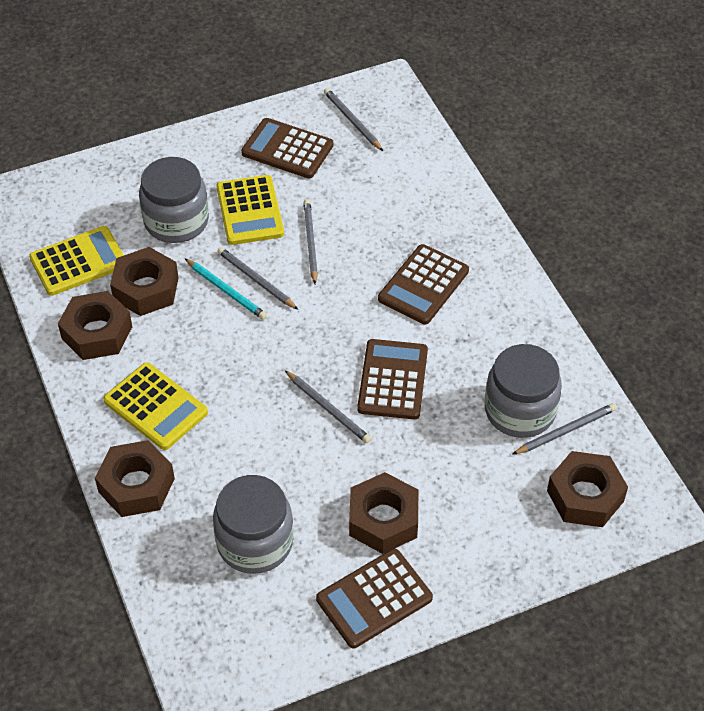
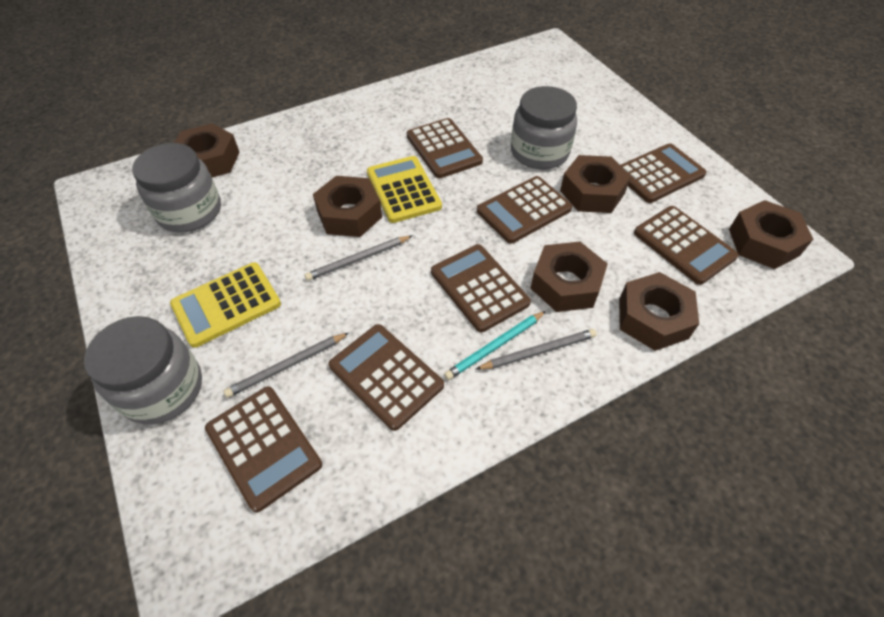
brown calculator: 4 -> 7
brown nut: 5 -> 6
grey pencil: 5 -> 3
yellow calculator: 3 -> 2

